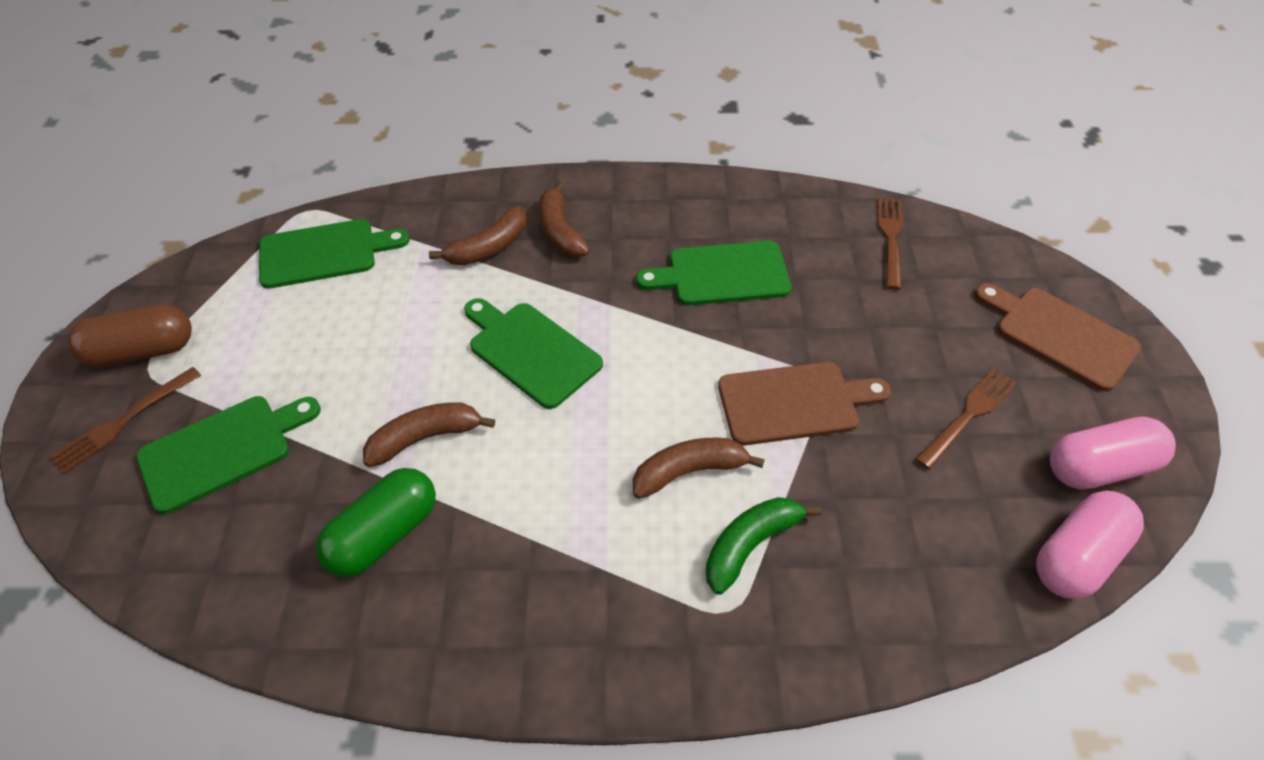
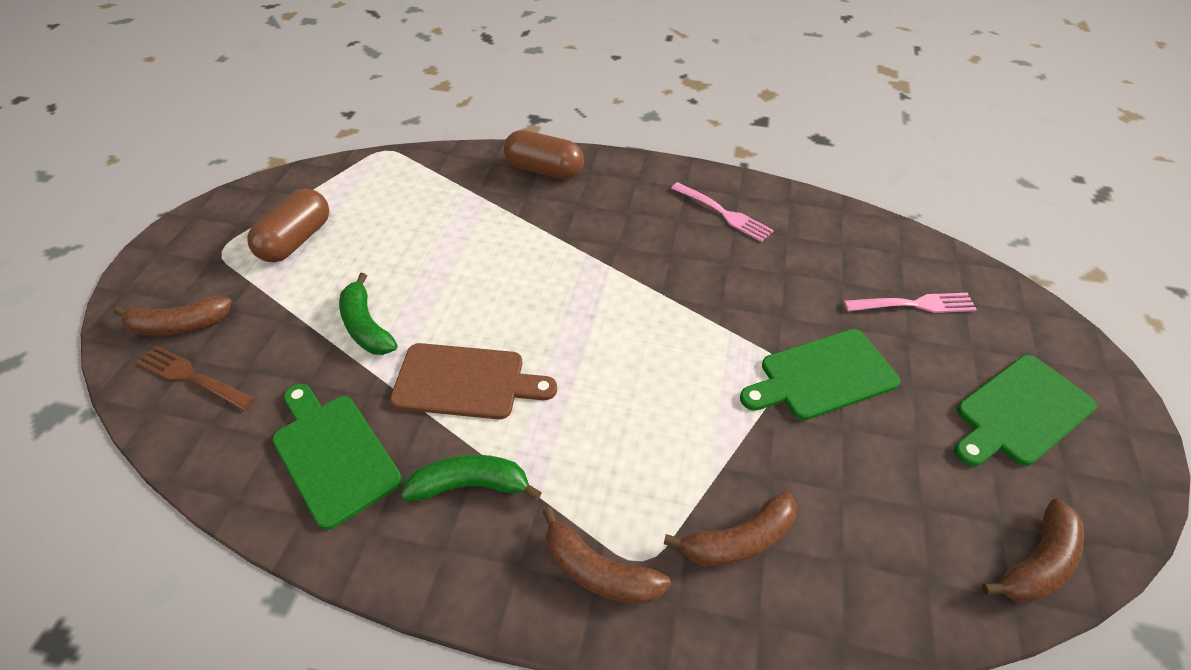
brown capsule: 1 -> 2
brown cutting board: 2 -> 1
brown fork: 3 -> 1
green banana: 1 -> 2
green capsule: 1 -> 0
green cutting board: 4 -> 3
pink capsule: 2 -> 0
pink fork: 0 -> 2

